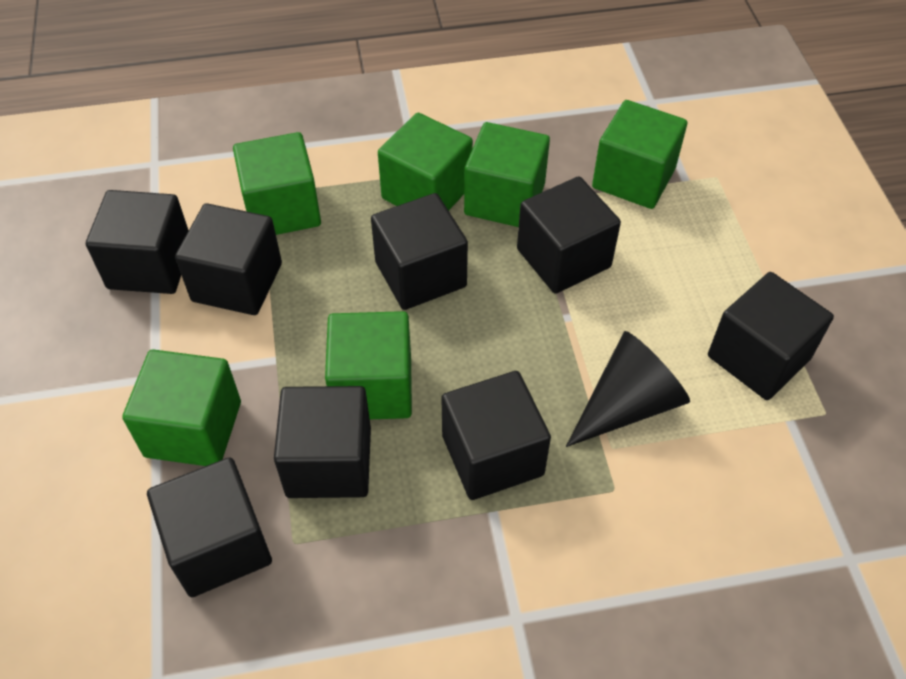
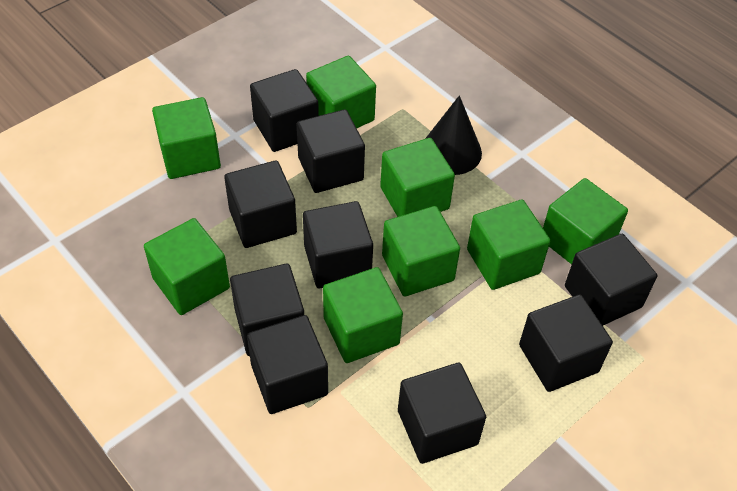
black cube: 8 -> 9
green cube: 6 -> 8

